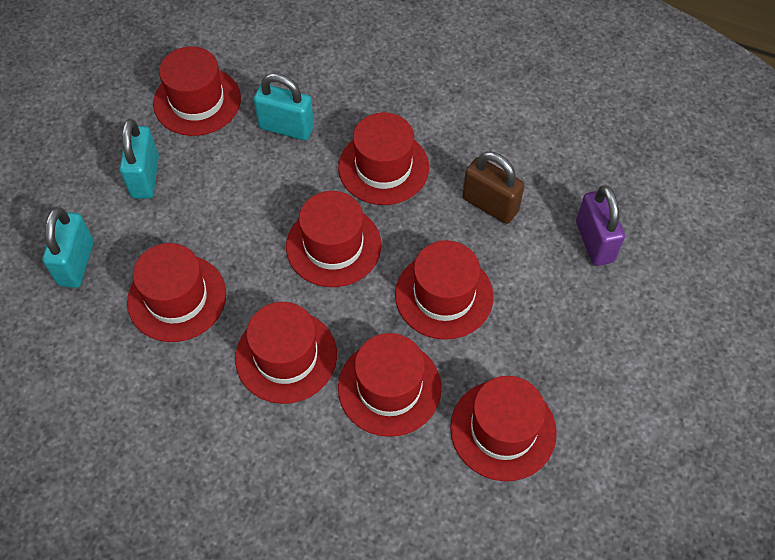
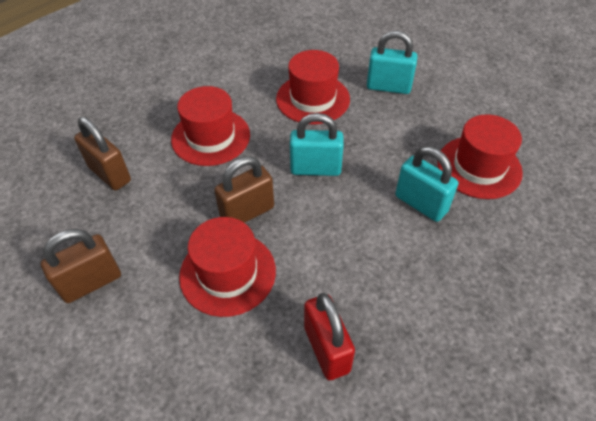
brown padlock: 1 -> 3
purple padlock: 1 -> 0
red hat: 8 -> 4
red padlock: 0 -> 1

